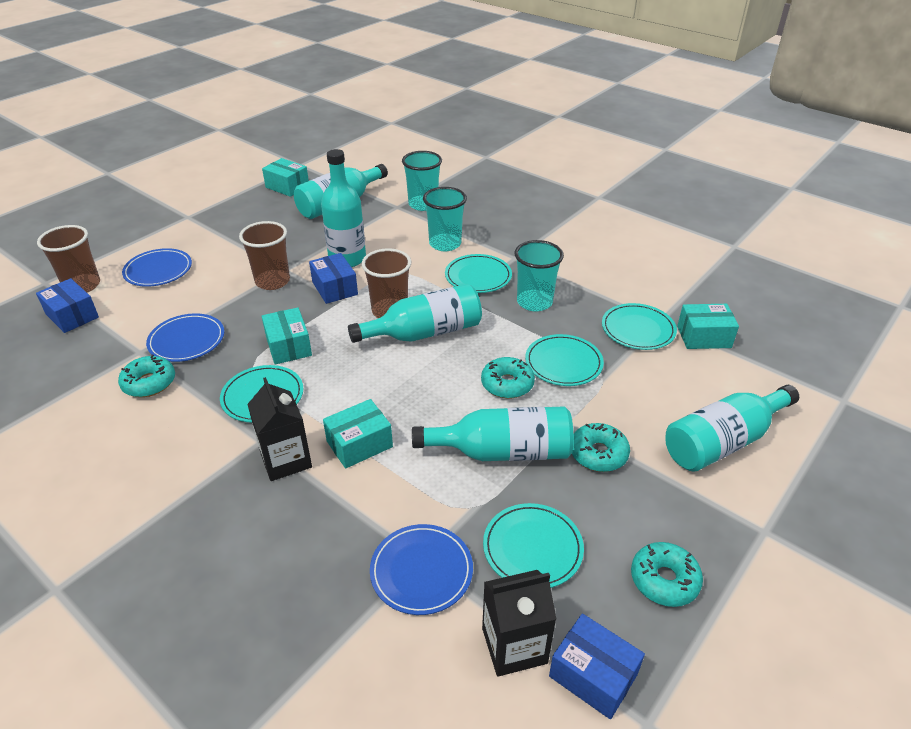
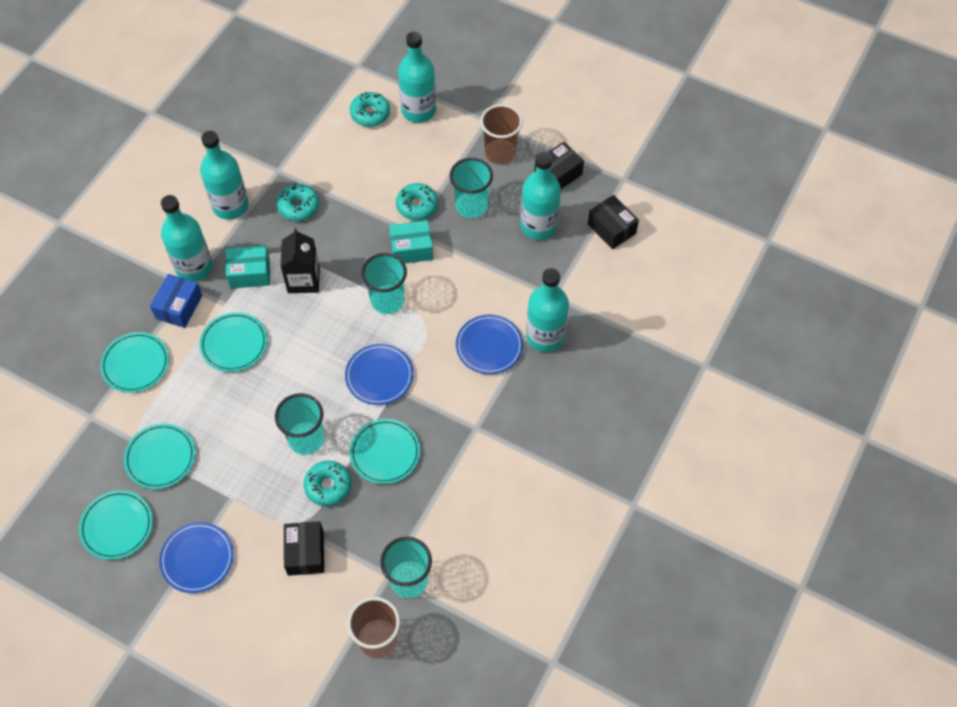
black box: 0 -> 3
black carton: 2 -> 1
blue box: 3 -> 1
brown cup: 3 -> 2
turquoise box: 4 -> 2
turquoise cup: 3 -> 4

